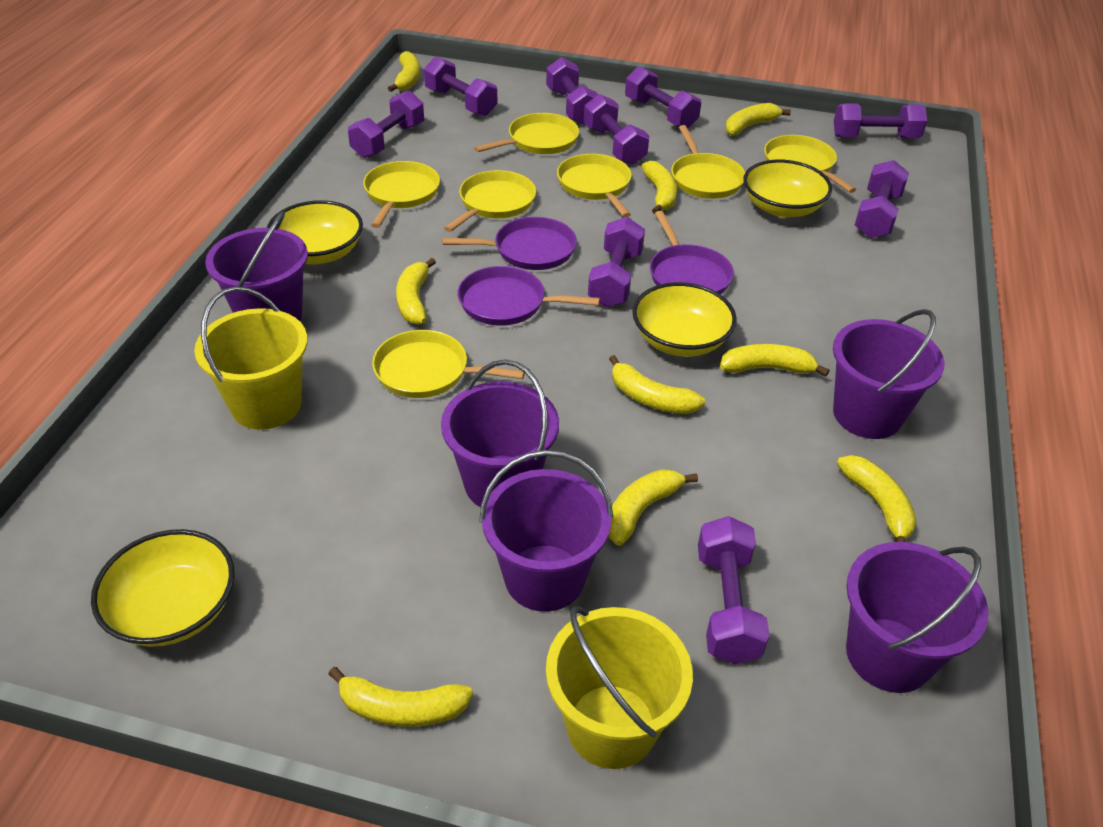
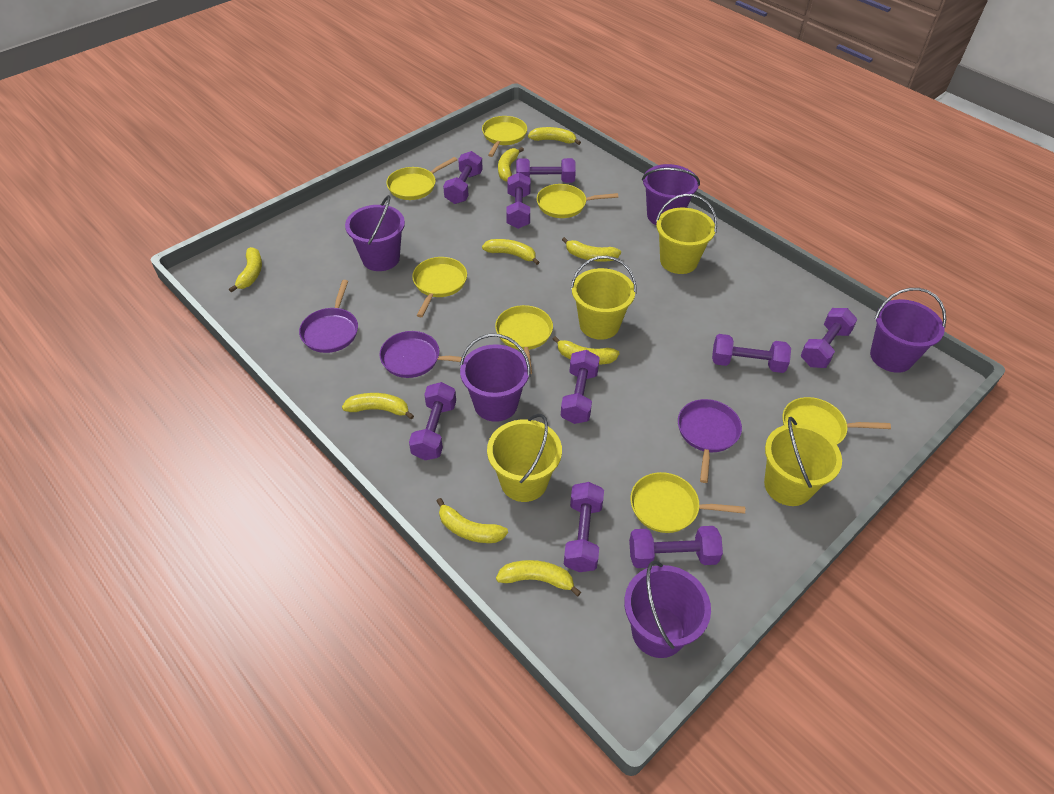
yellow bowl: 4 -> 0
yellow bucket: 2 -> 4

